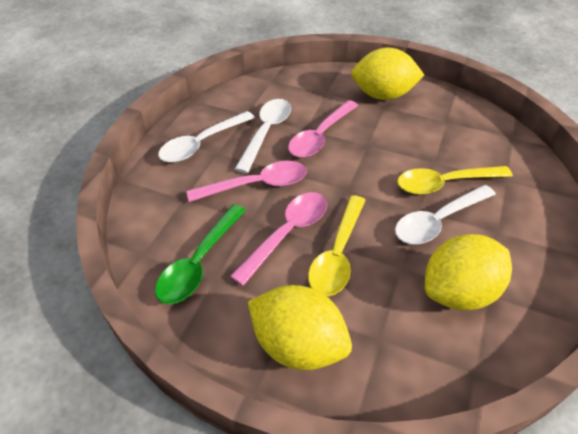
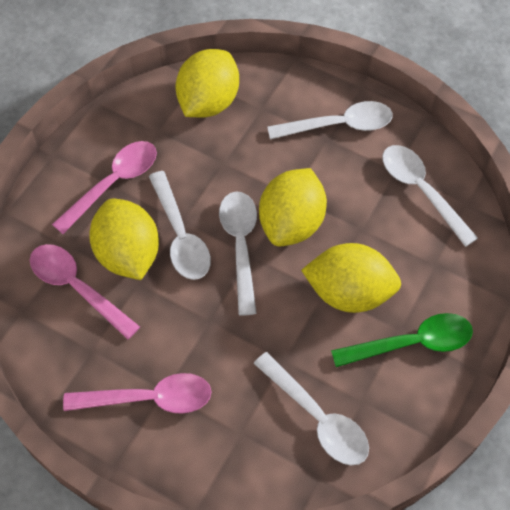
white spoon: 3 -> 5
yellow lemon: 3 -> 4
yellow spoon: 2 -> 0

